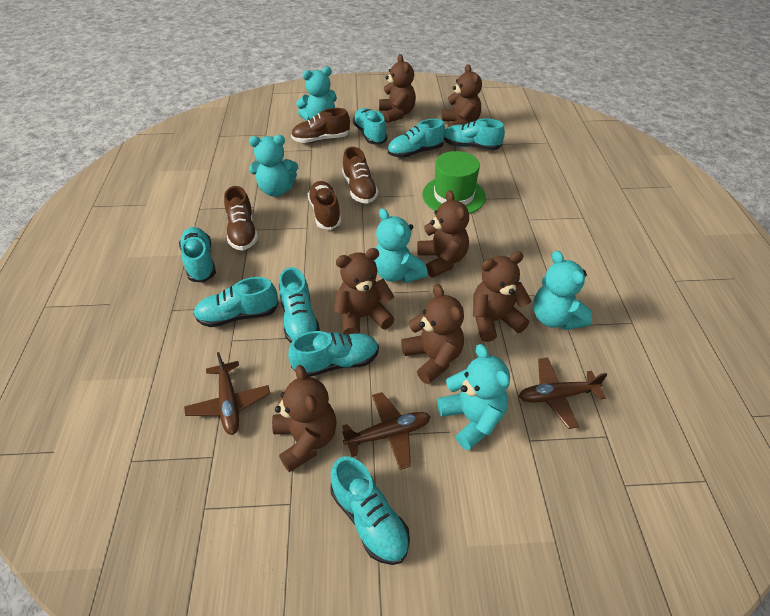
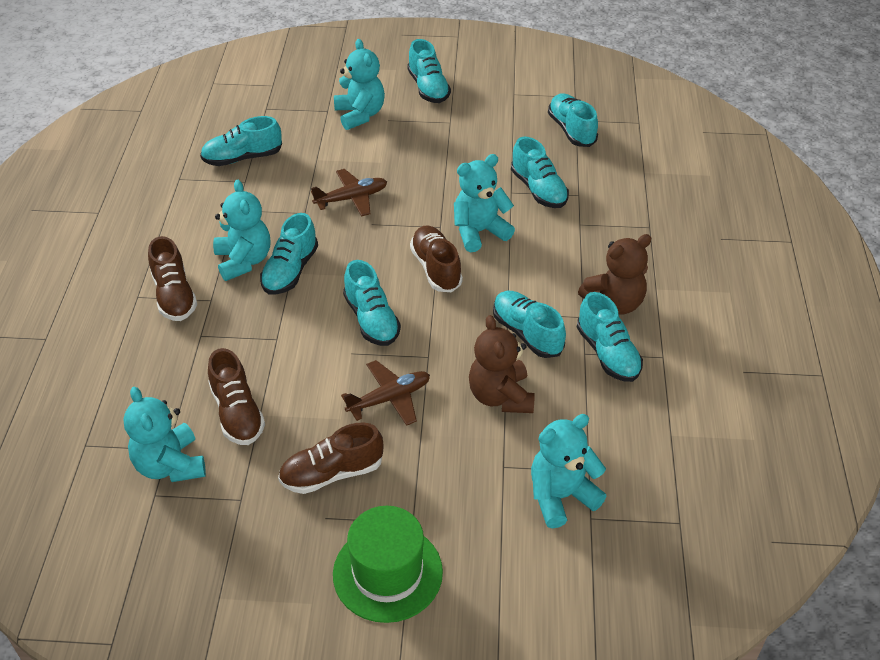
brown plane: 3 -> 2
brown teddy bear: 7 -> 2

